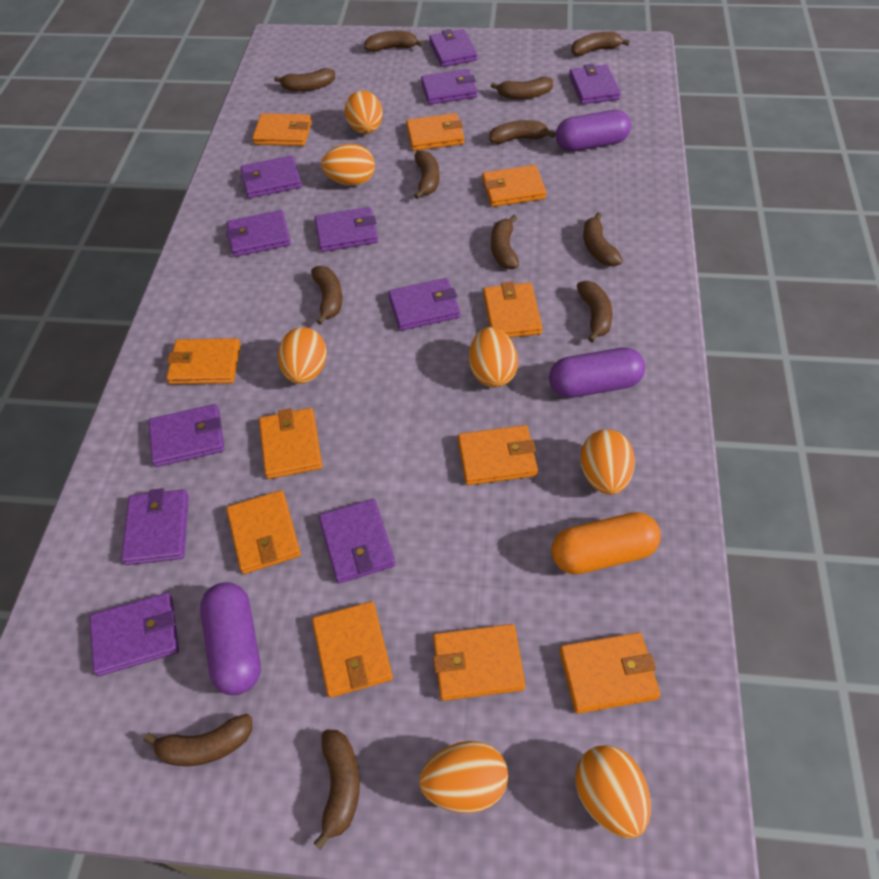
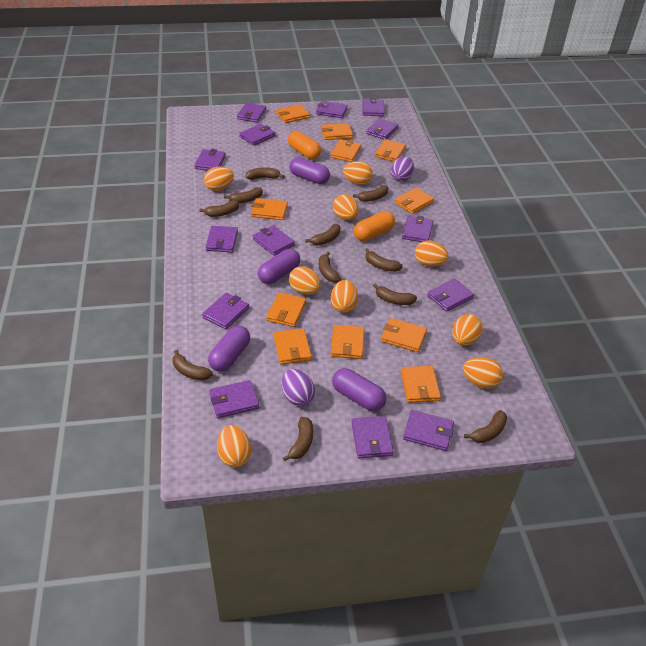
brown banana: 12 -> 11
orange capsule: 1 -> 2
orange egg: 7 -> 9
purple capsule: 3 -> 4
purple egg: 0 -> 2
purple wallet: 11 -> 14

